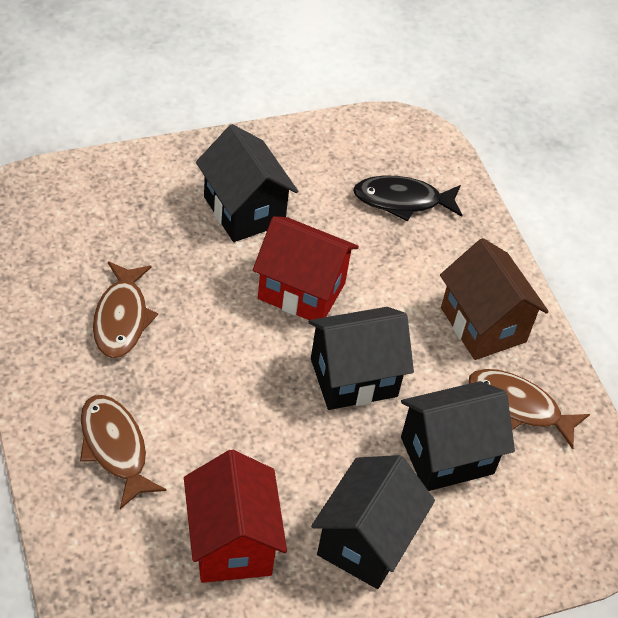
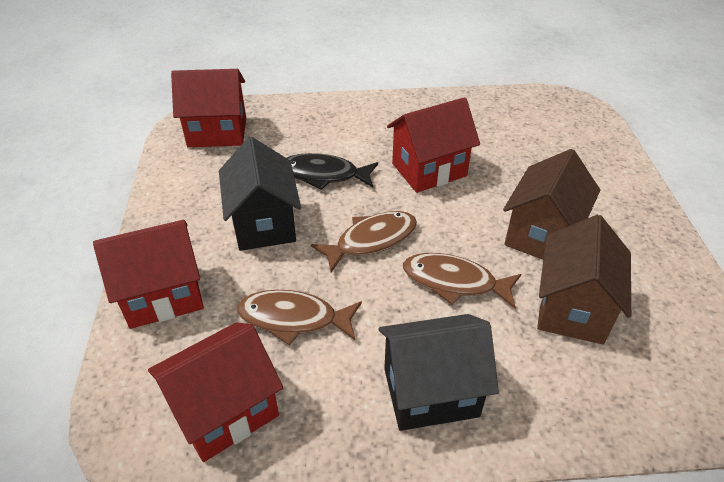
black house: 4 -> 2
brown house: 1 -> 2
red house: 2 -> 4

